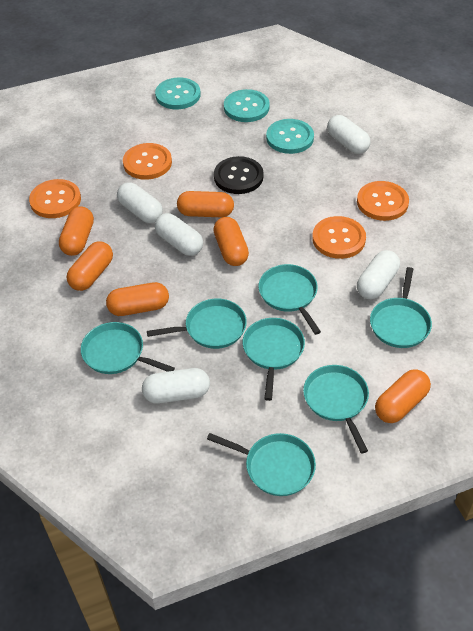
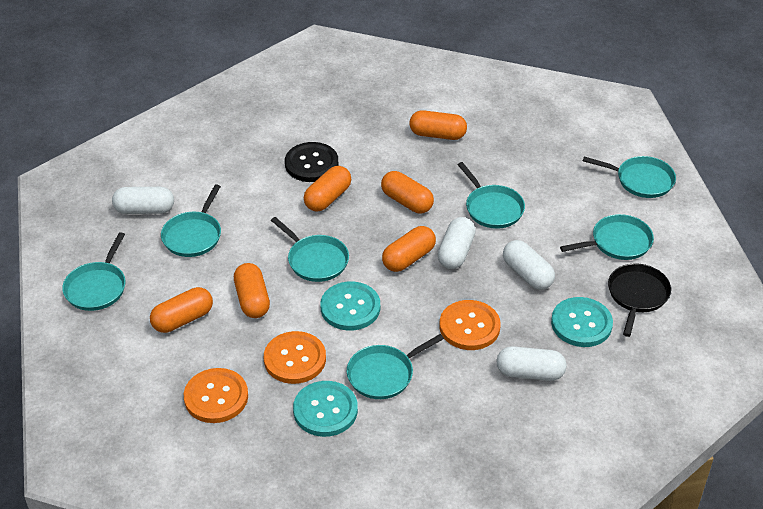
black pan: 0 -> 1
orange button: 4 -> 3
white capsule: 5 -> 4

